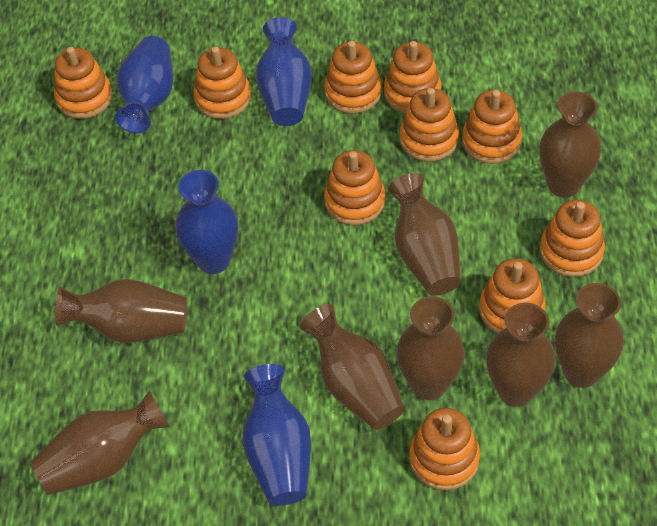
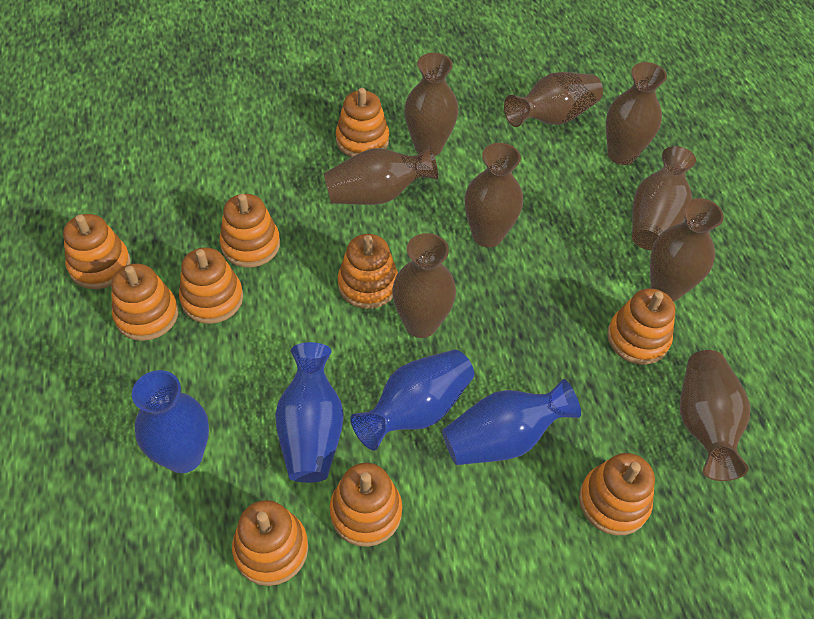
brown vase: 8 -> 9

